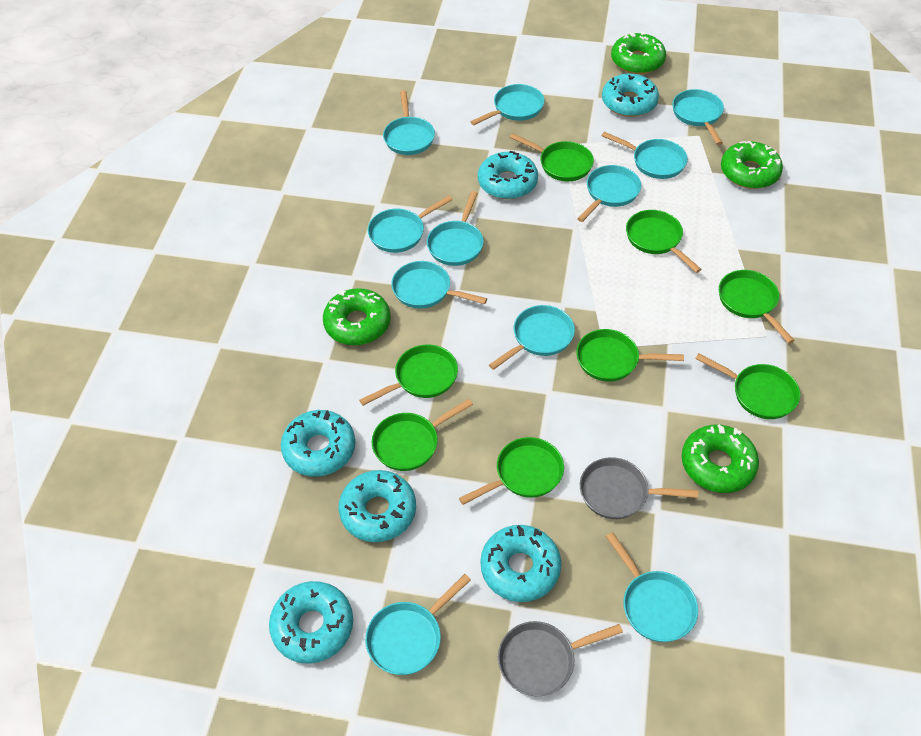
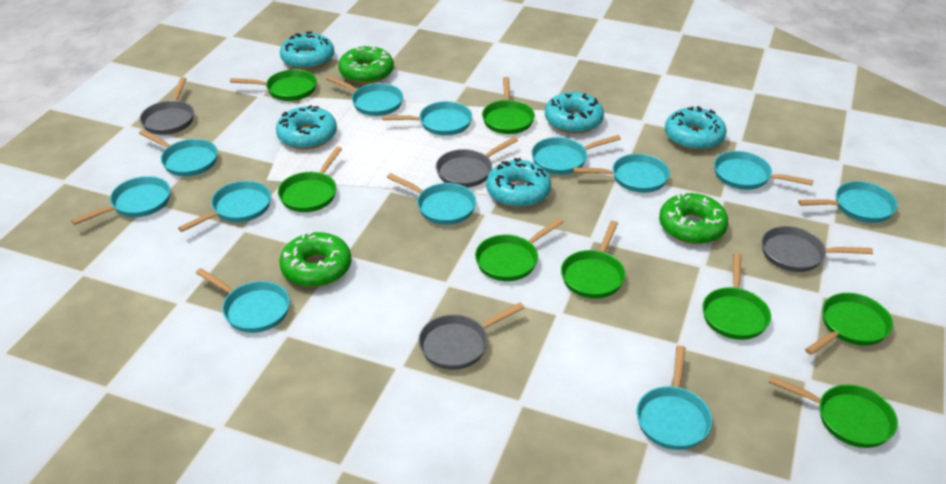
green donut: 4 -> 3
grey pan: 2 -> 4
turquoise donut: 6 -> 5
turquoise pan: 11 -> 12

